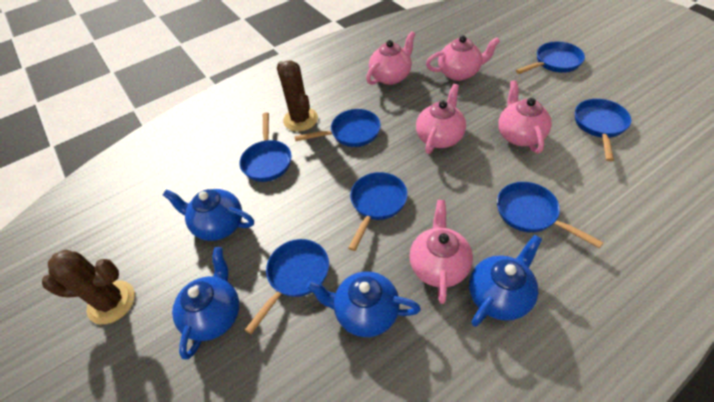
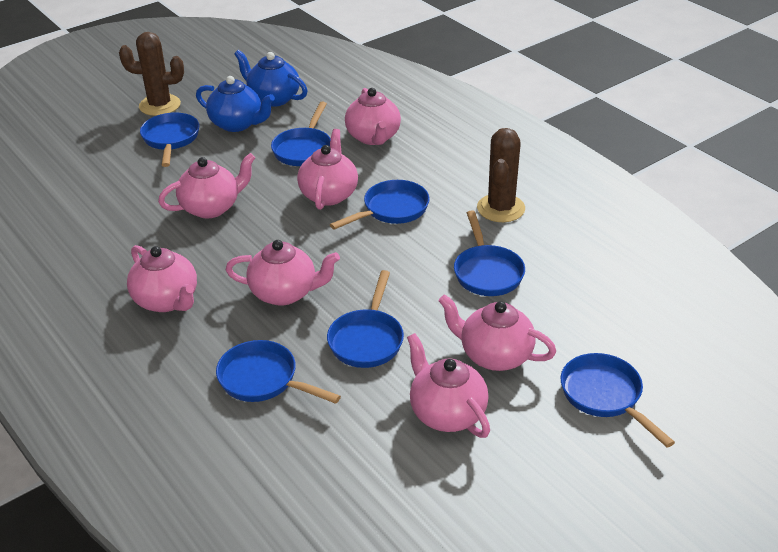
blue teapot: 4 -> 2
pink teapot: 5 -> 7

